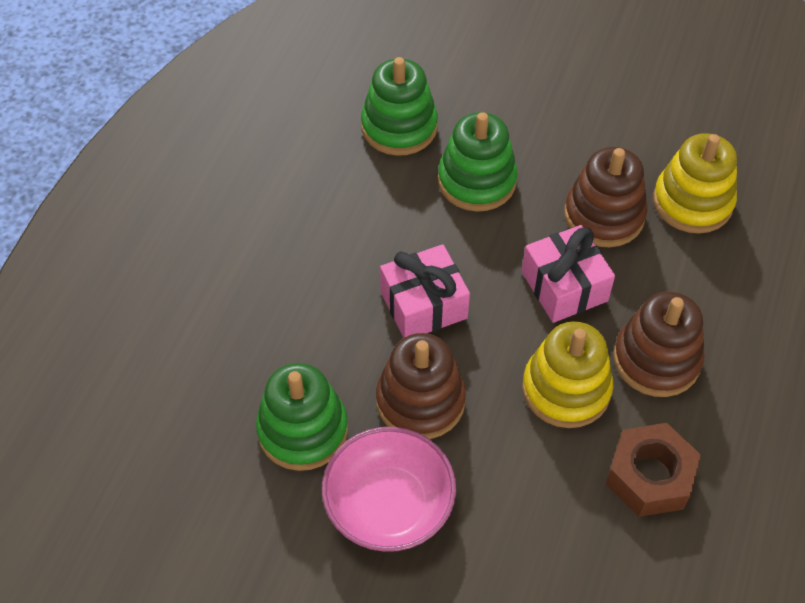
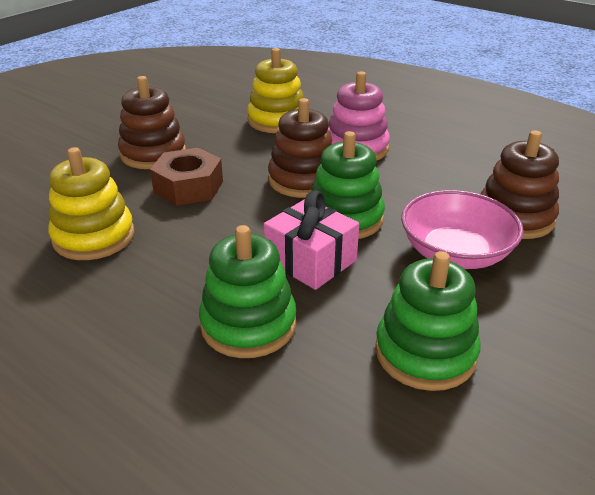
pink gift: 2 -> 1
pink stacking toy: 0 -> 1

